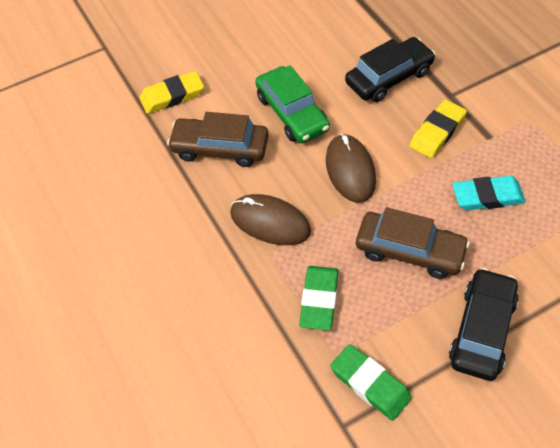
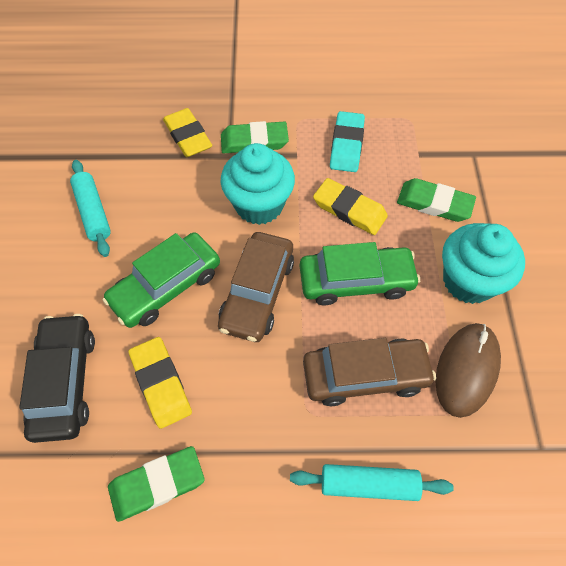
black car: 2 -> 1
brown mouse: 2 -> 1
green car: 1 -> 2
green eraser: 2 -> 3
turquoise cupcake: 0 -> 2
turquoise rolling pin: 0 -> 2
yellow eraser: 2 -> 3

